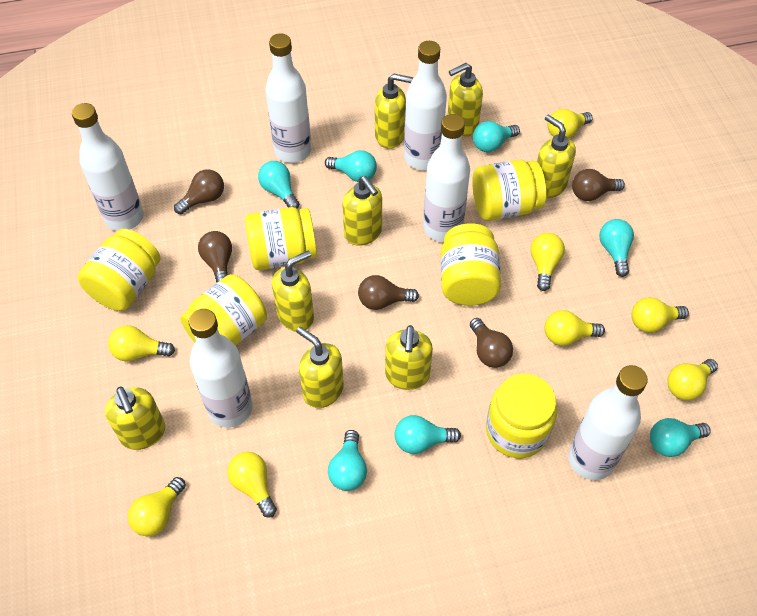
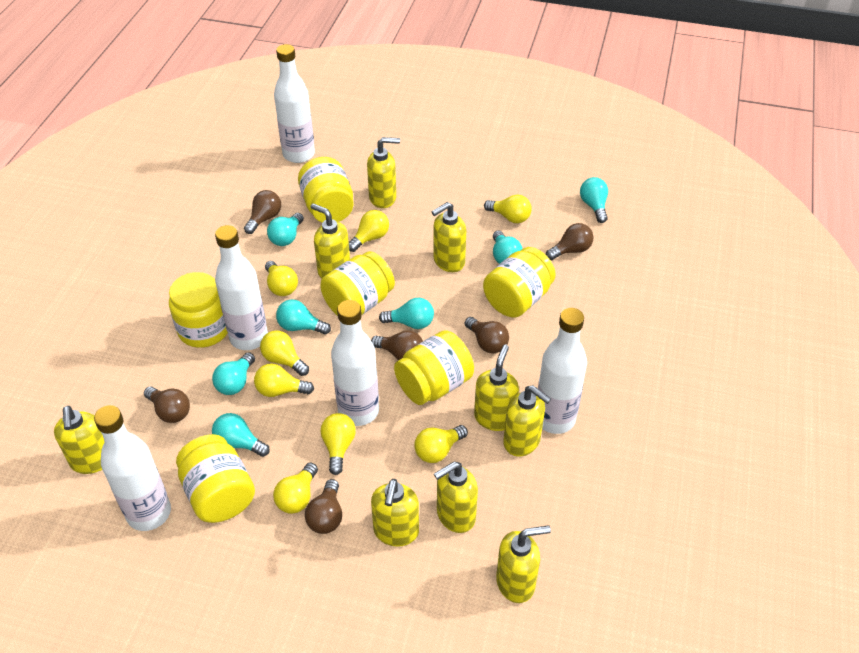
brown light bulb: 5 -> 6
white bottle: 6 -> 5
yellow soap dispenser: 8 -> 9

